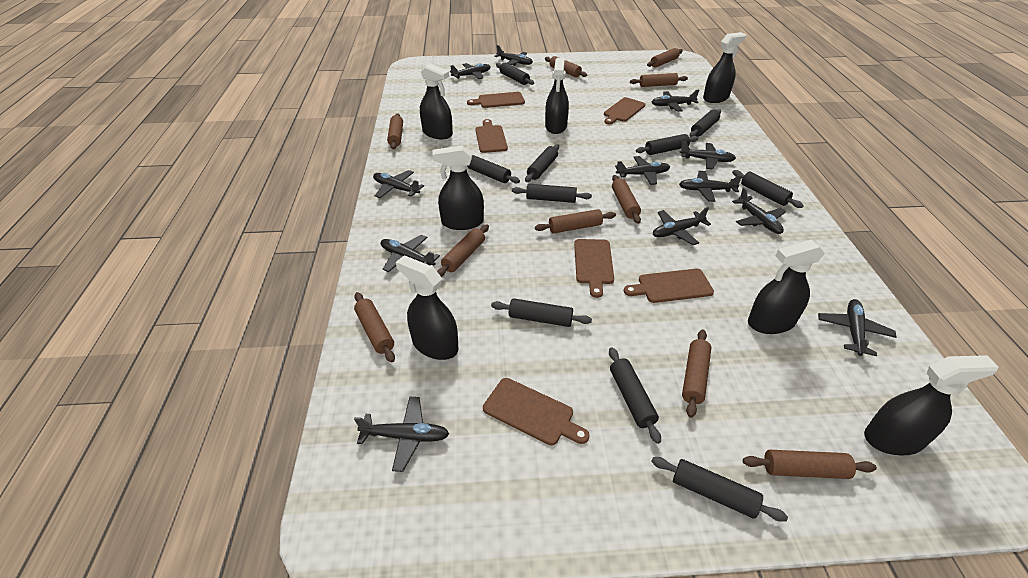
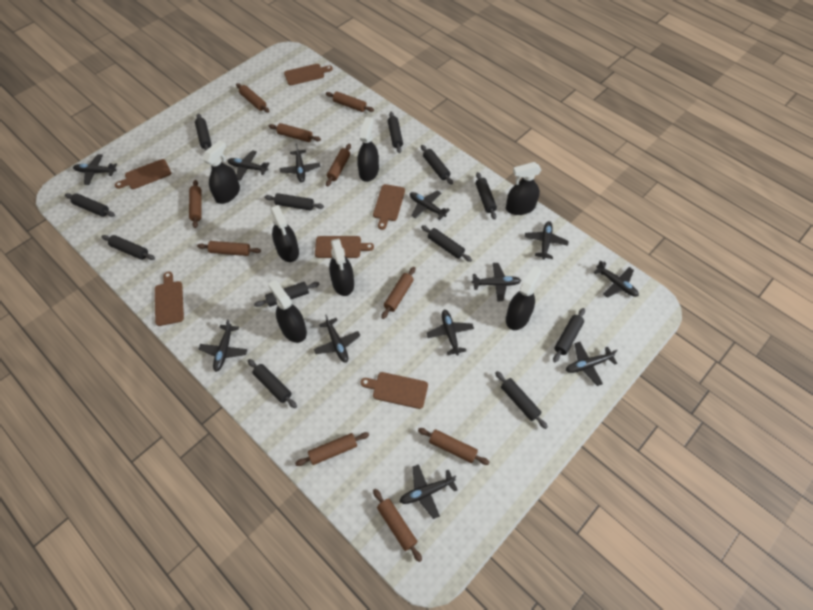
black rolling pin: 10 -> 12

